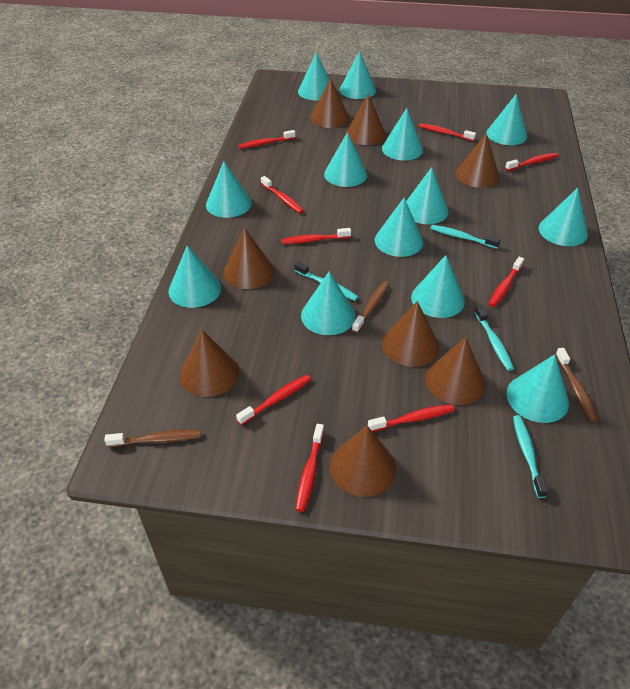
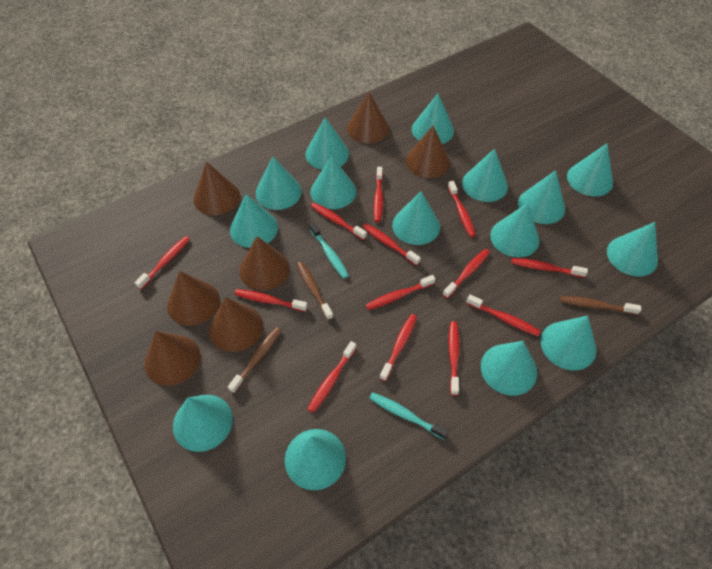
brown cone: 8 -> 7
red toothbrush: 9 -> 13
turquoise cone: 13 -> 15
turquoise toothbrush: 4 -> 2

